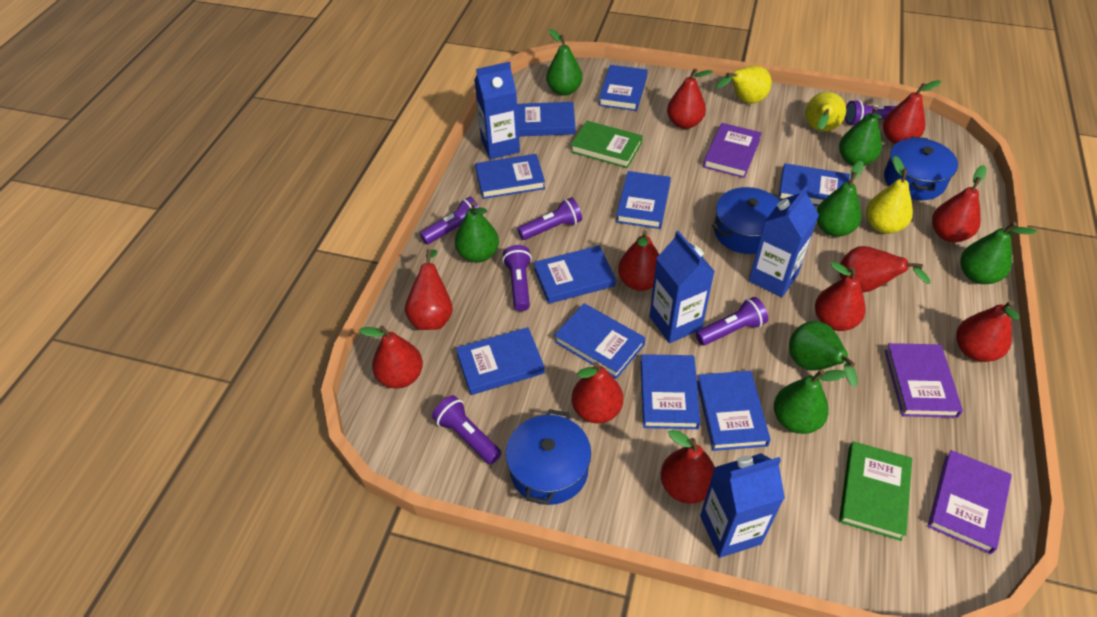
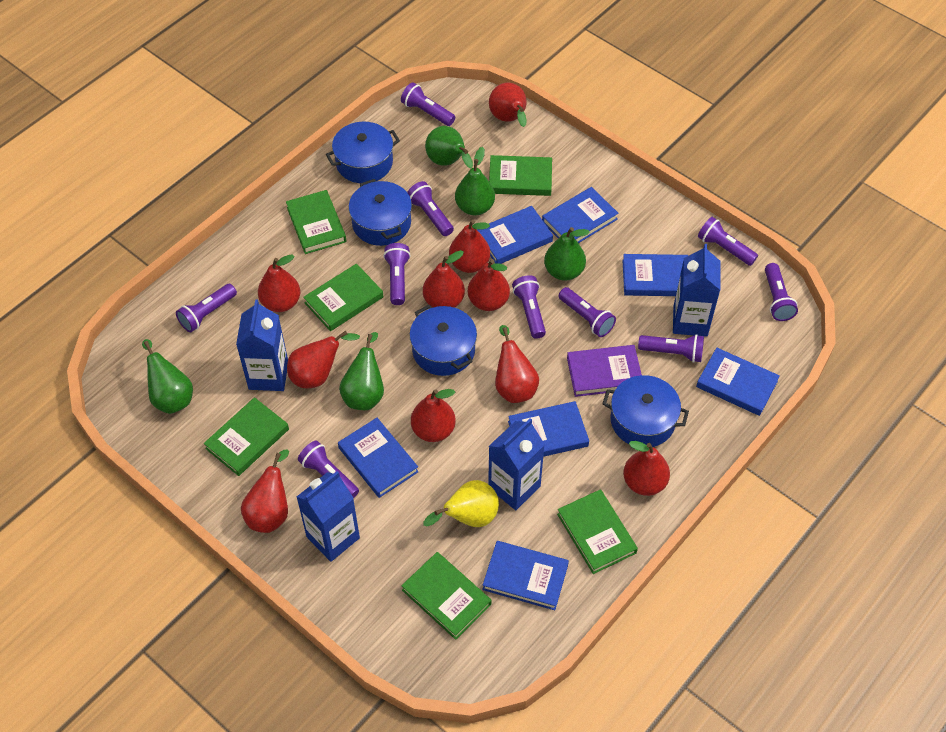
blue book: 10 -> 7
blue pot: 3 -> 4
green book: 2 -> 6
green pear: 7 -> 5
purple book: 3 -> 1
purple flashlight: 6 -> 10
red pear: 11 -> 10
yellow pear: 3 -> 1

